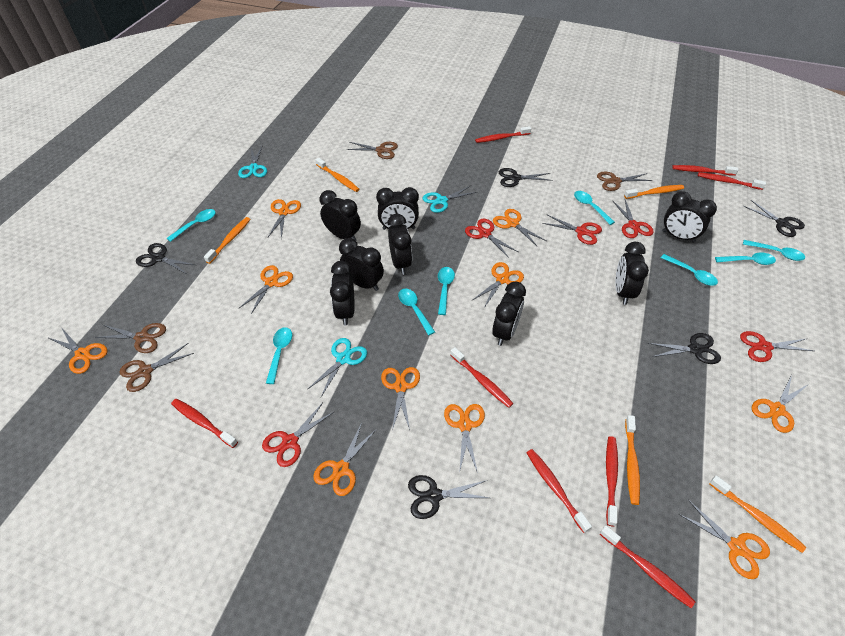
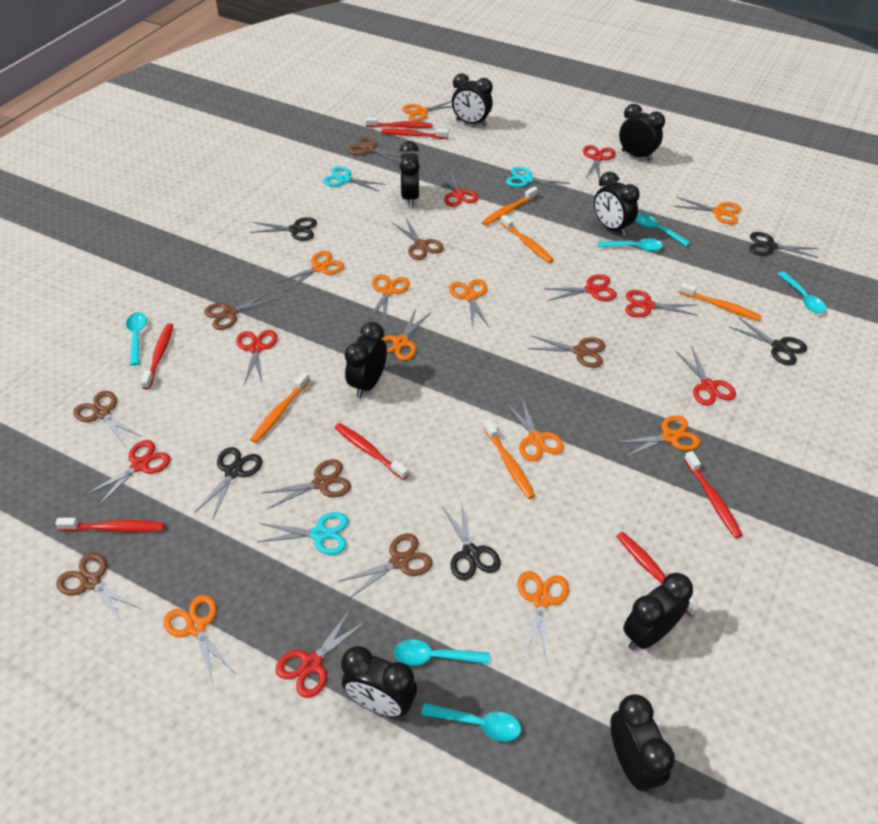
brown scissors: 4 -> 8
red scissors: 5 -> 8
red toothbrush: 8 -> 7
turquoise spoon: 8 -> 6

